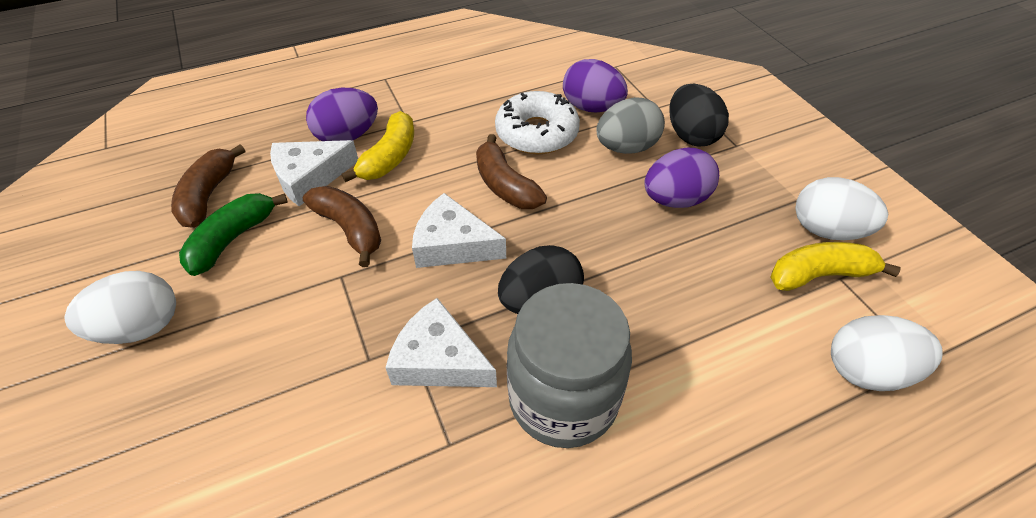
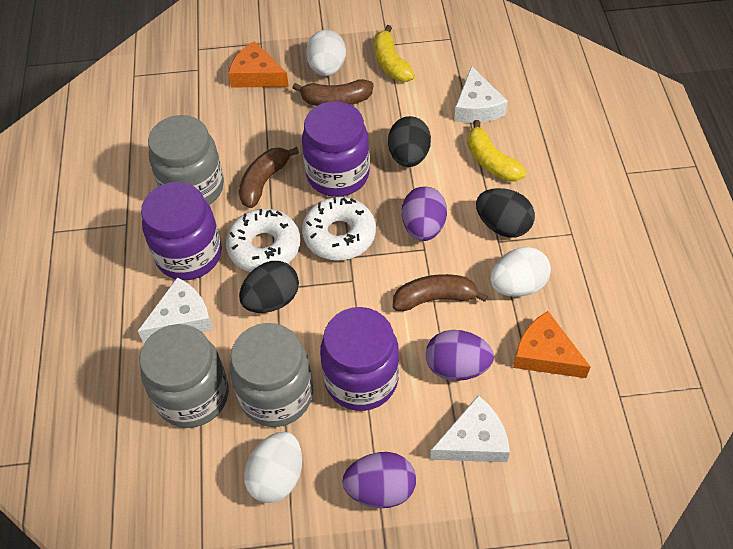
black egg: 2 -> 3
green banana: 1 -> 0
grey egg: 1 -> 0
grey jar: 1 -> 3
orange cheese: 0 -> 2
purple jar: 0 -> 3
white donut: 1 -> 2

